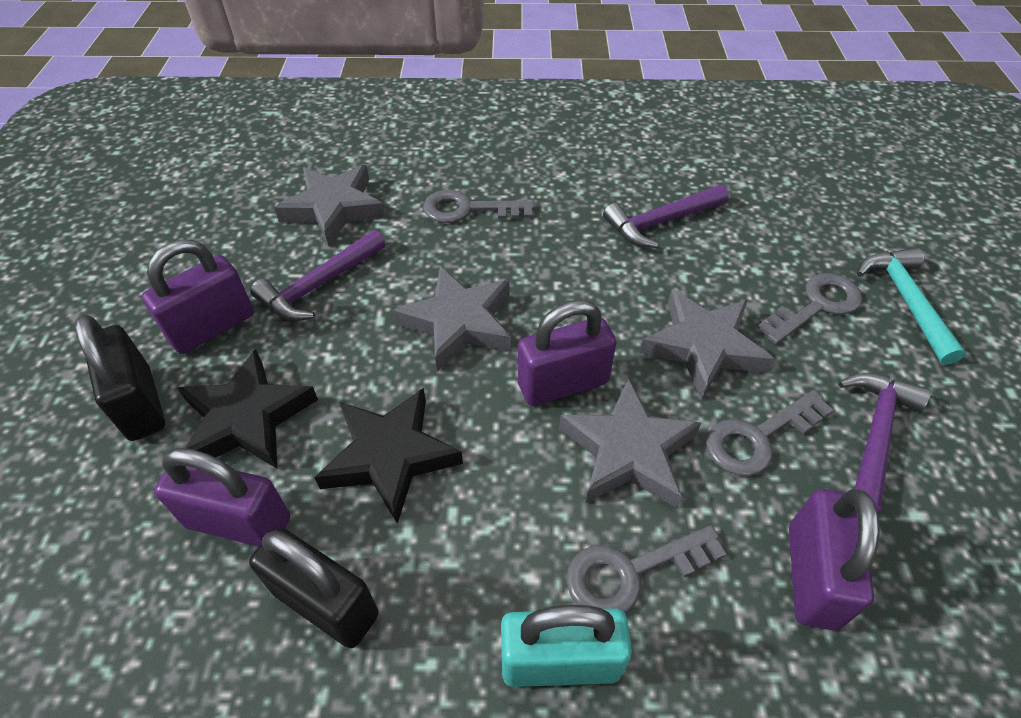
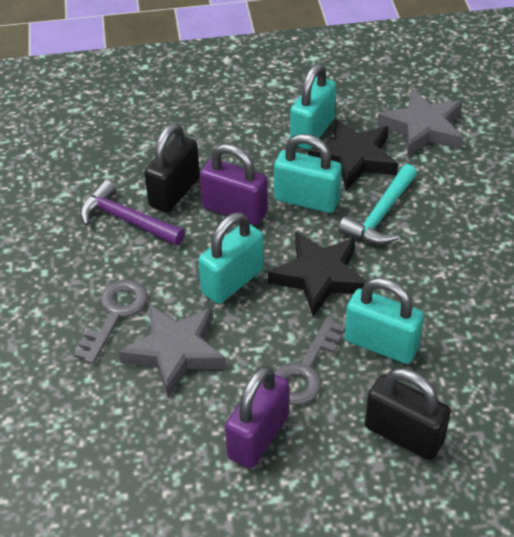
grey key: 4 -> 2
grey star: 4 -> 2
purple hammer: 3 -> 1
purple padlock: 4 -> 2
turquoise padlock: 1 -> 4

